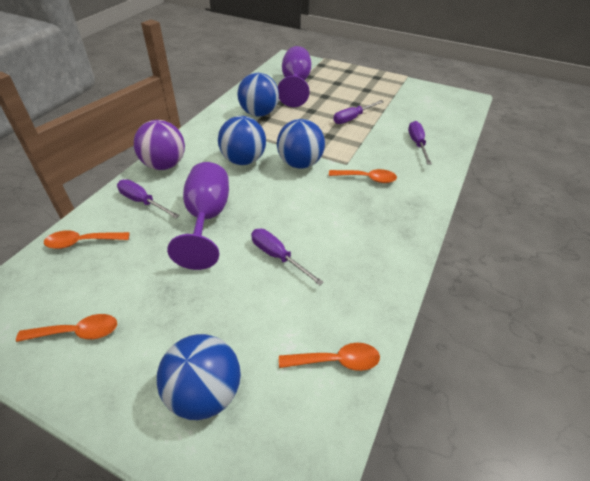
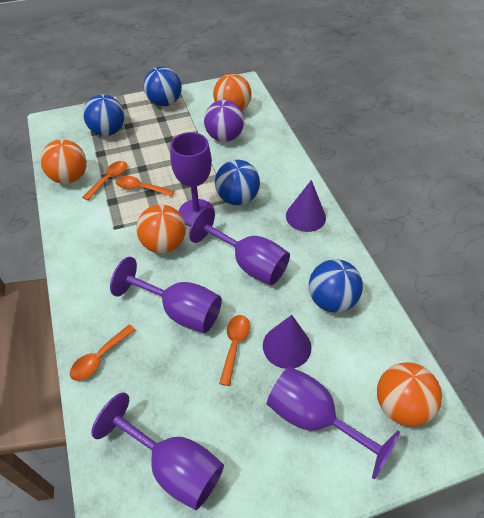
orange ball: 0 -> 4
purple cone: 0 -> 2
purple goblet: 2 -> 5
purple screwdriver: 4 -> 0

